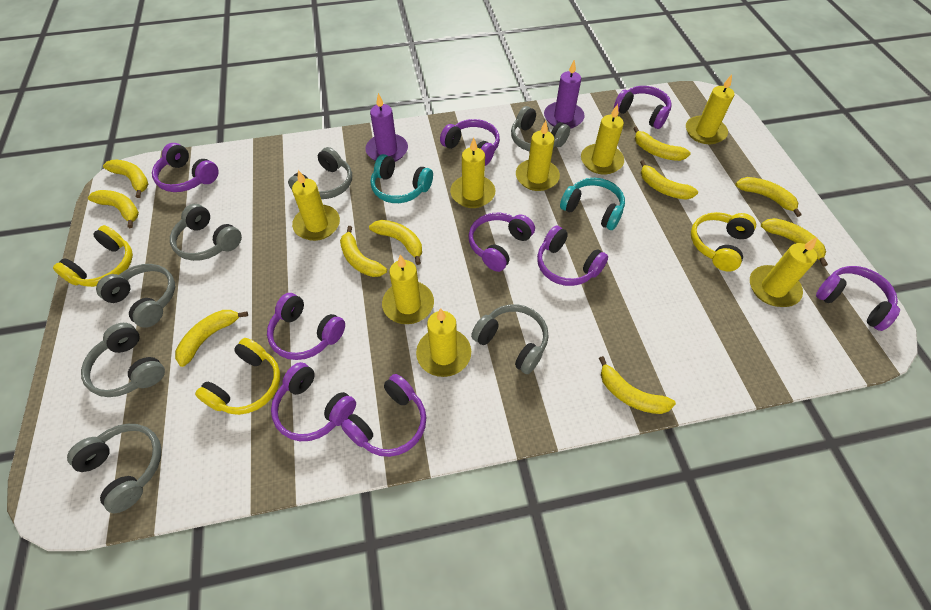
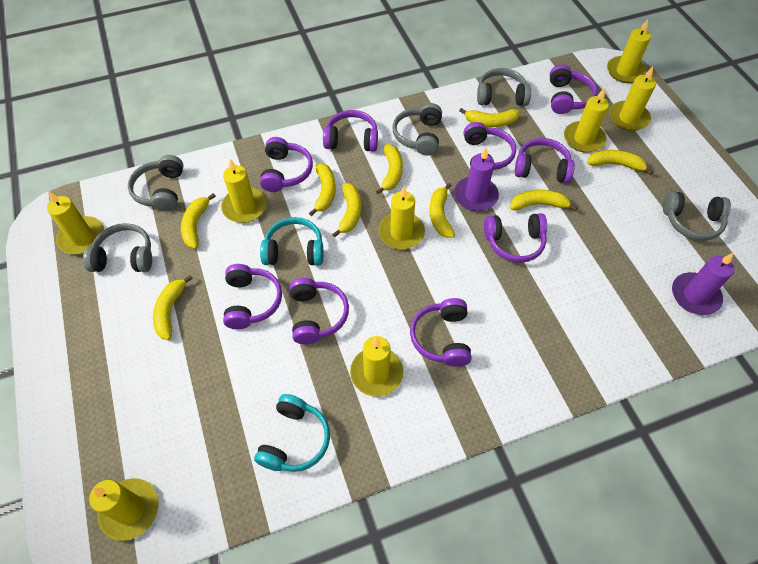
grey headphones: 7 -> 5
yellow banana: 10 -> 9
yellow headphones: 3 -> 0

